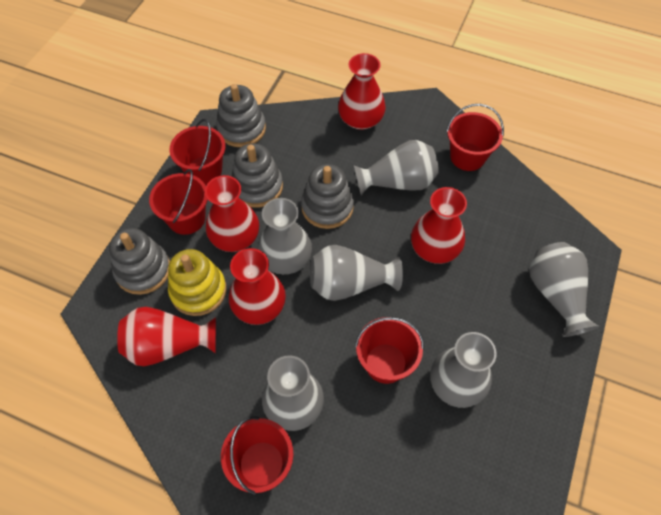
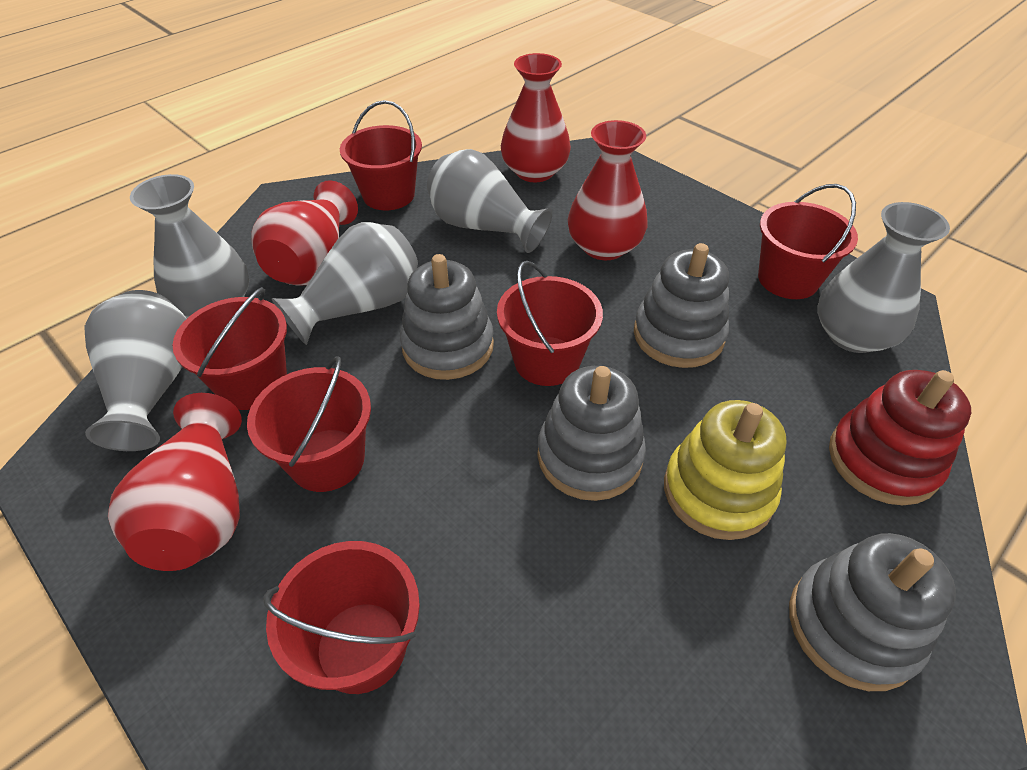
grey vase: 6 -> 5
red bucket: 5 -> 6
red stacking toy: 0 -> 1
red vase: 5 -> 4

